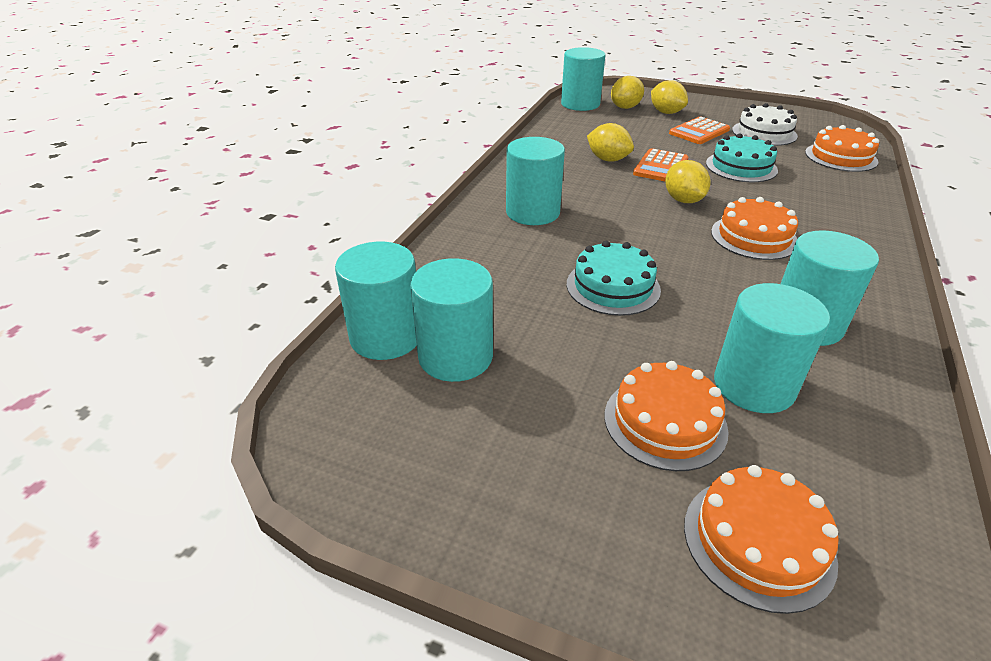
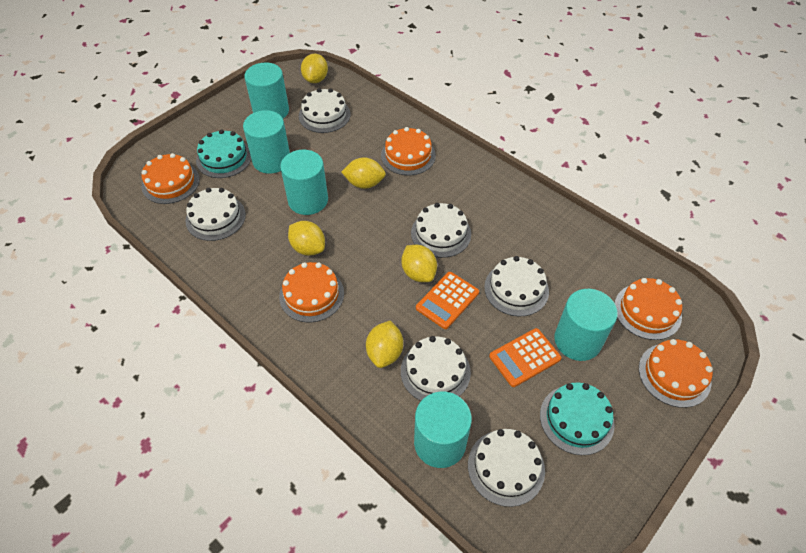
orange cake: 4 -> 5
turquoise cylinder: 6 -> 5
white cake: 1 -> 6
yellow lemon: 4 -> 5

